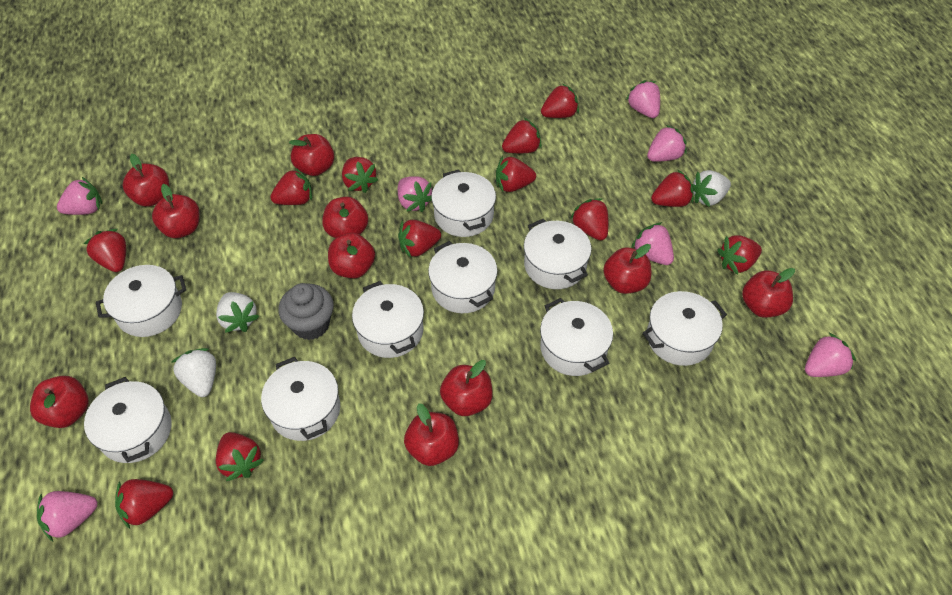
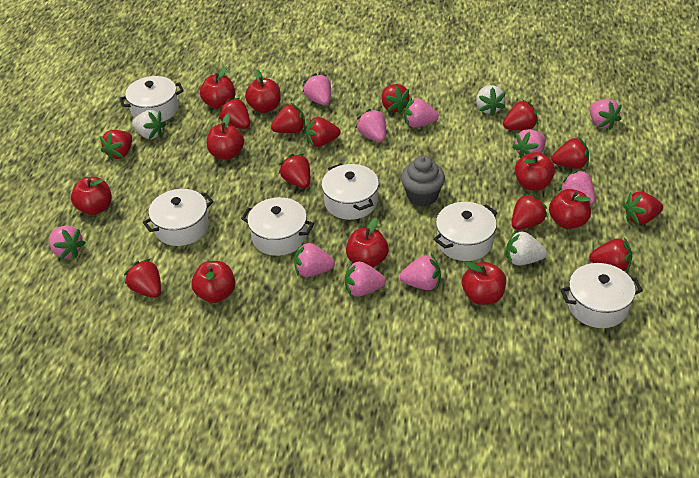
pink strawberry: 7 -> 10
red apple: 10 -> 9
white pot: 9 -> 6

